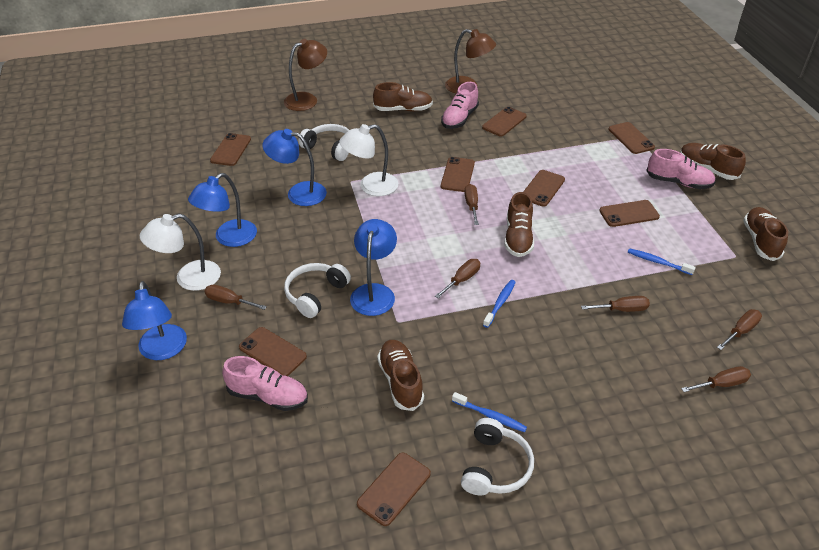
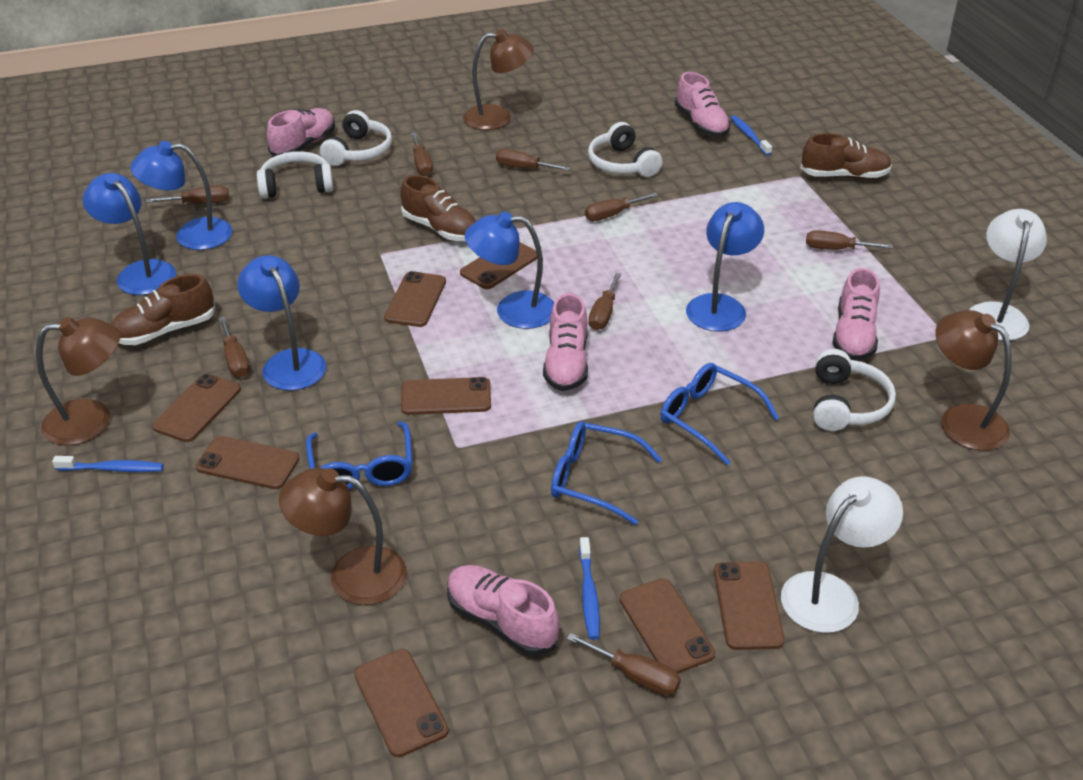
blue glasses: 0 -> 3
blue lamp: 4 -> 5
brown lamp: 2 -> 4
brown screwdriver: 6 -> 8
brown shoe: 5 -> 3
pink shoe: 3 -> 5
white headphones: 3 -> 4

